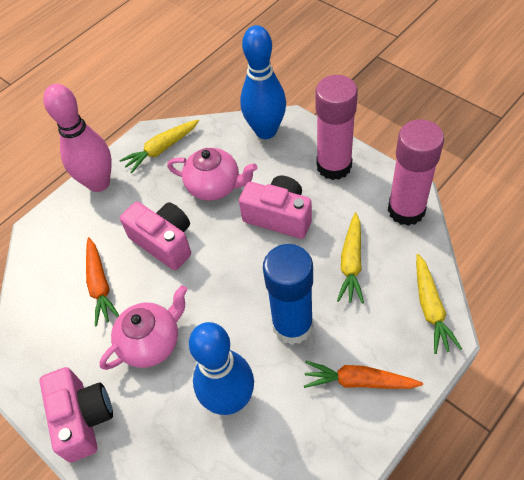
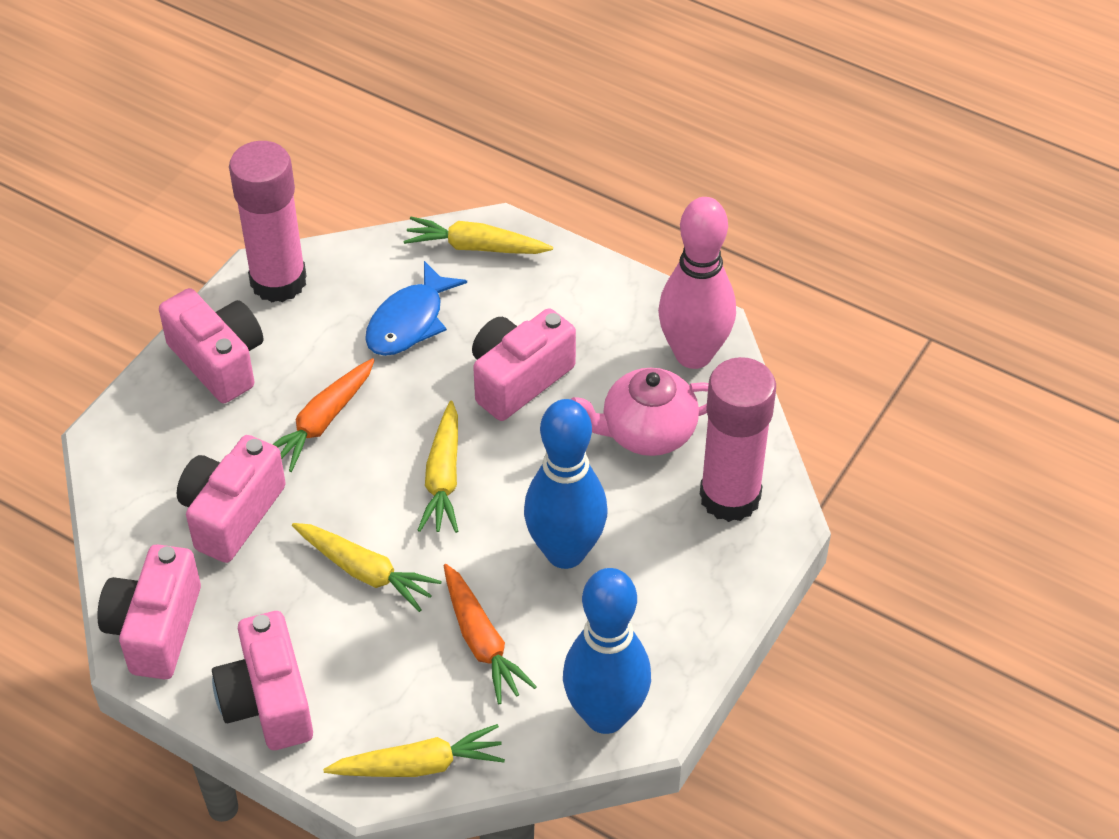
blue fish: 0 -> 1
blue glue stick: 1 -> 0
pink camera: 3 -> 5
pink teapot: 2 -> 1
yellow carrot: 3 -> 4

